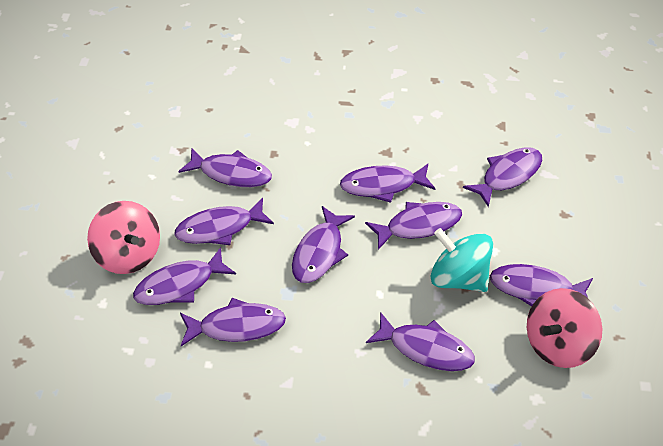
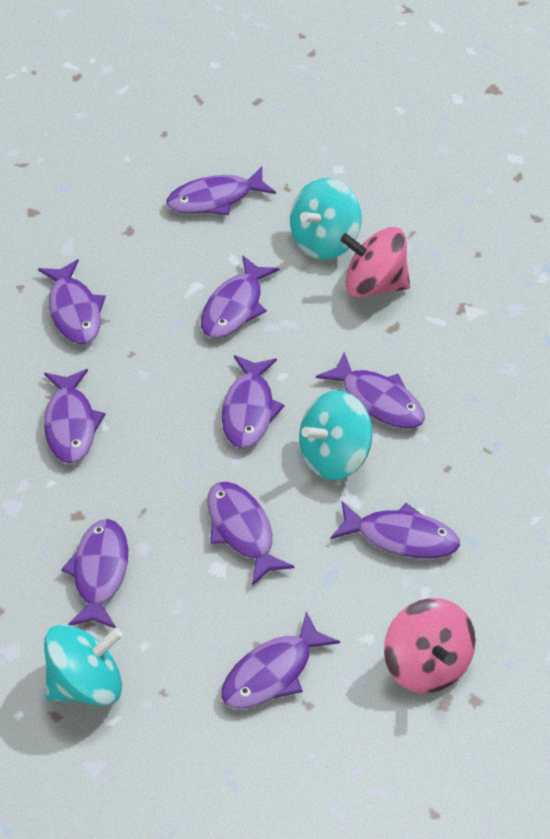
turquoise spinning top: 1 -> 3

